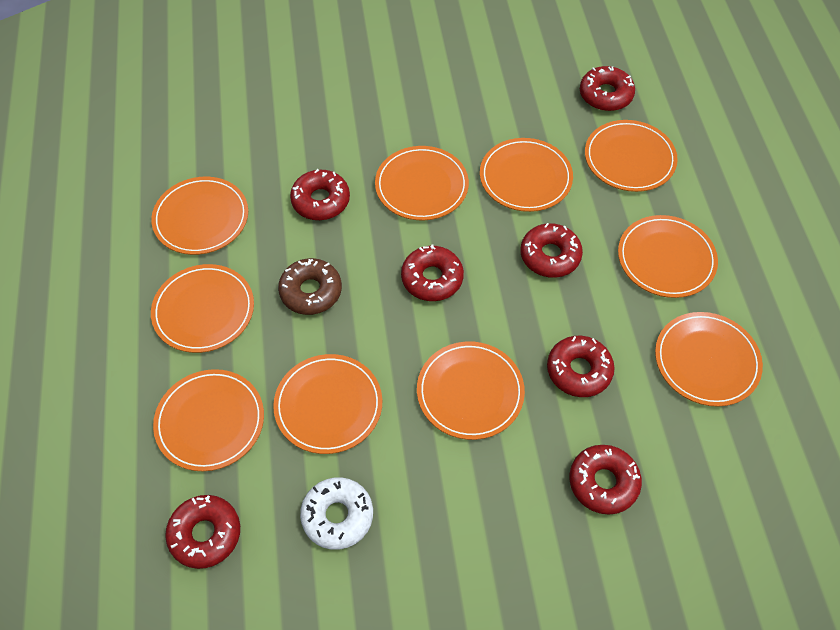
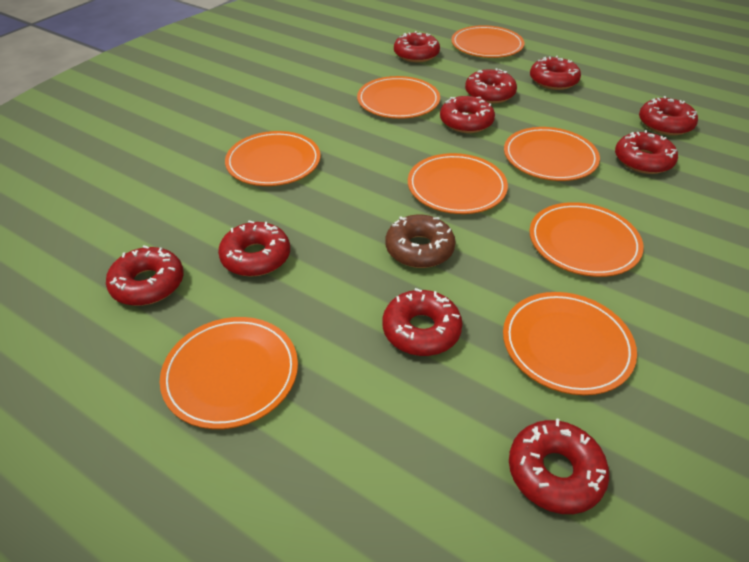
orange plate: 10 -> 8
red donut: 7 -> 10
white donut: 1 -> 0

